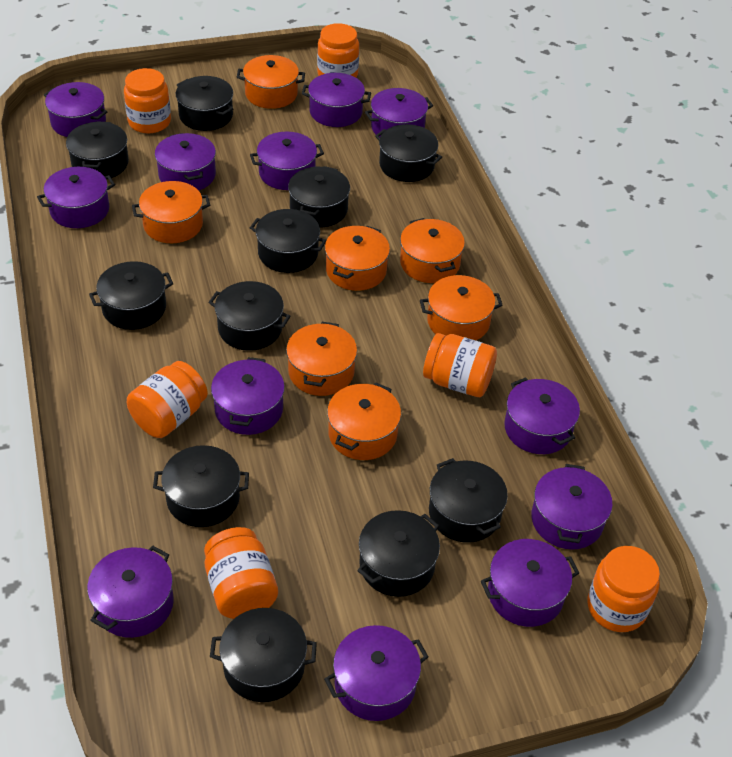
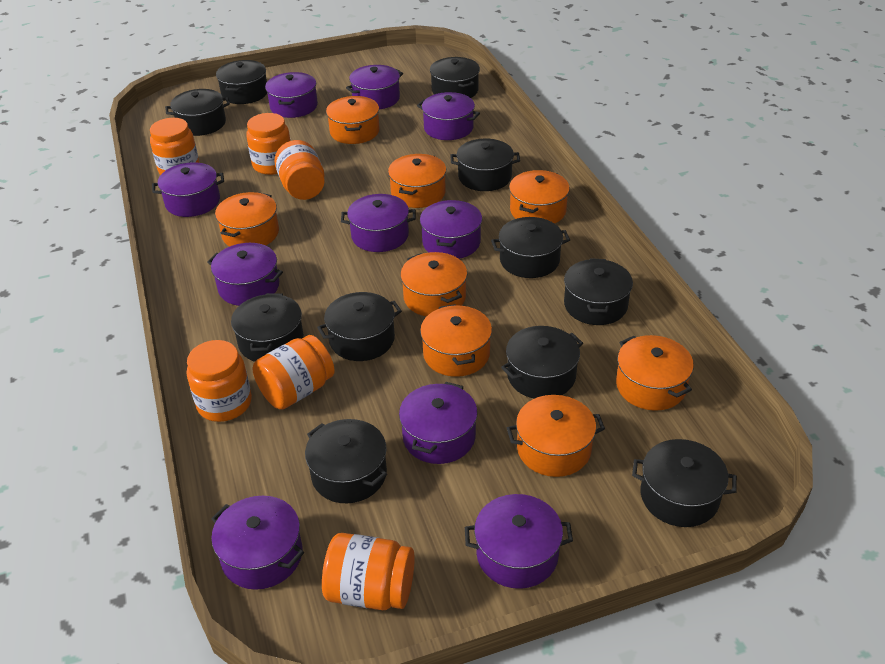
orange pot: 7 -> 8
purple pot: 12 -> 10

